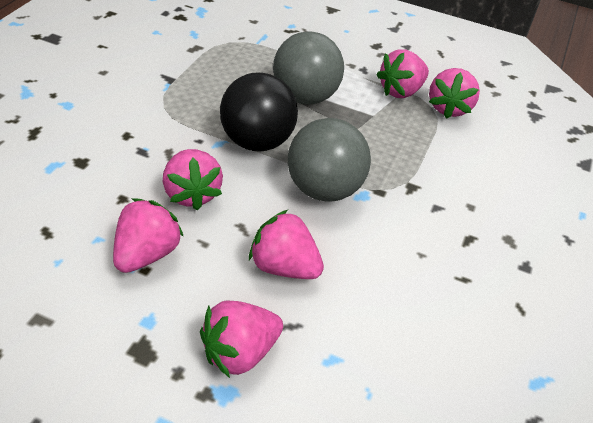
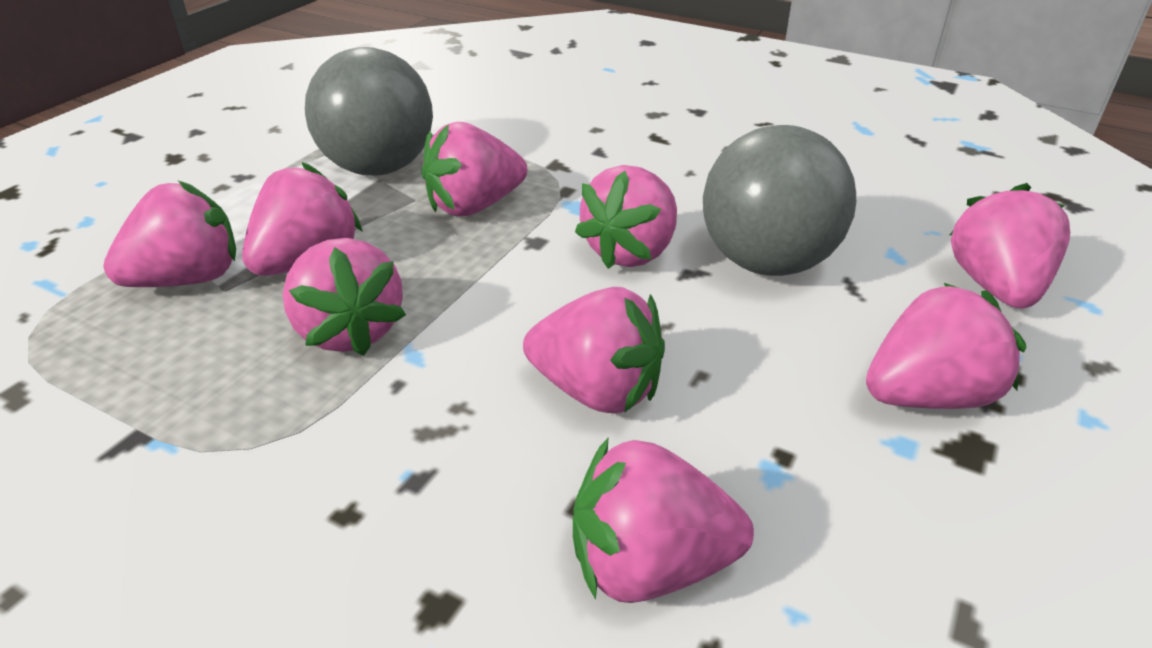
black ball: 1 -> 0
pink strawberry: 6 -> 9

